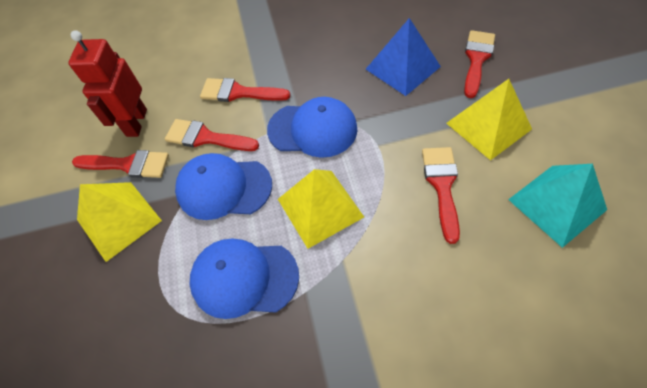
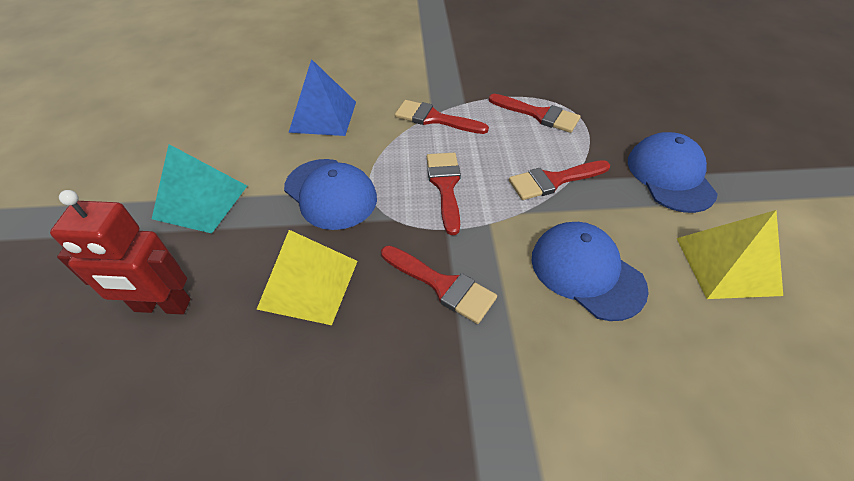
yellow pyramid: 3 -> 2

